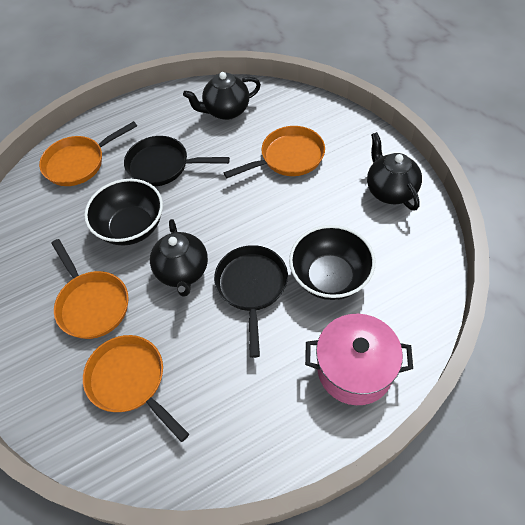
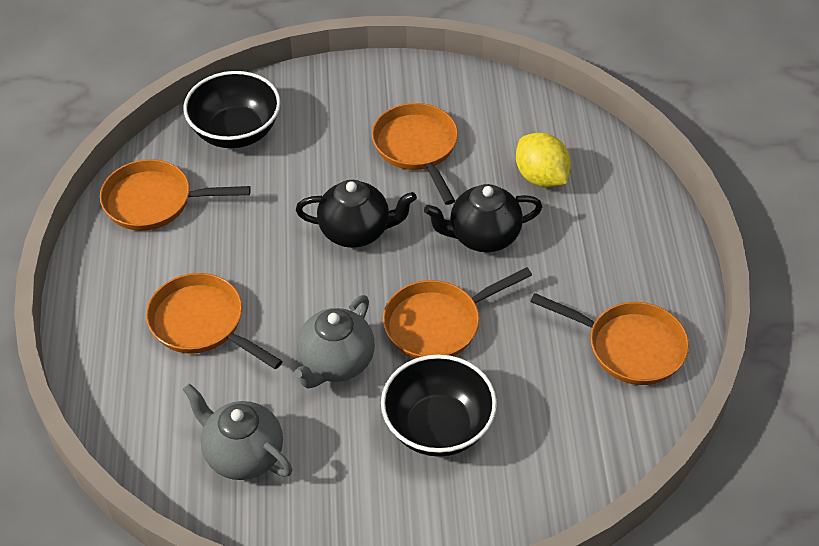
black pan: 2 -> 0
black teapot: 3 -> 2
grey teapot: 0 -> 2
orange pan: 4 -> 5
pink pot: 1 -> 0
yellow lemon: 0 -> 1

